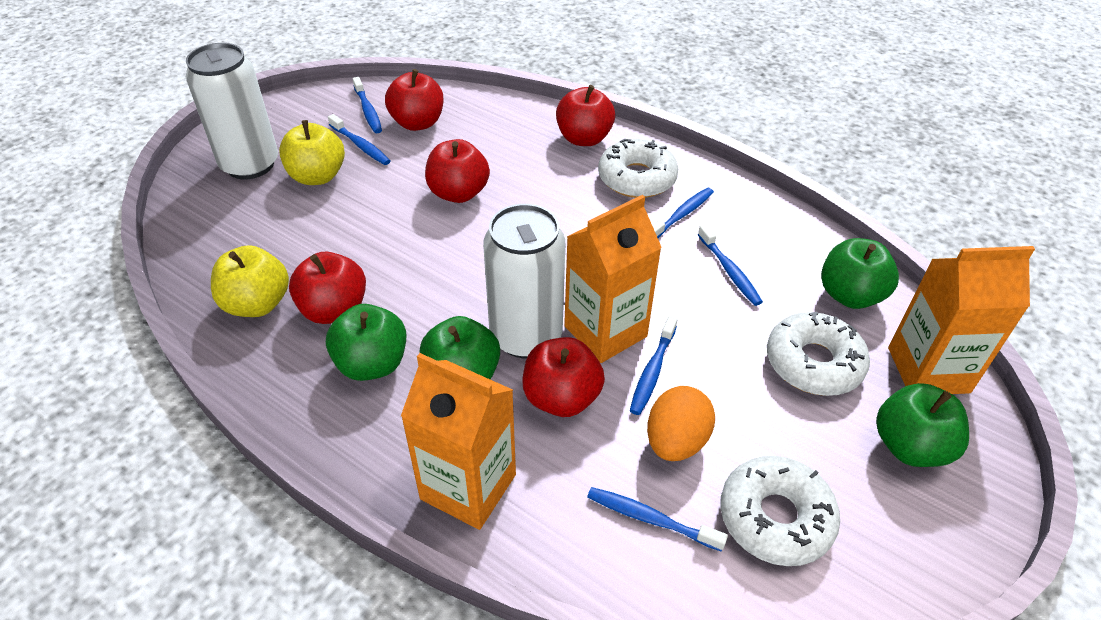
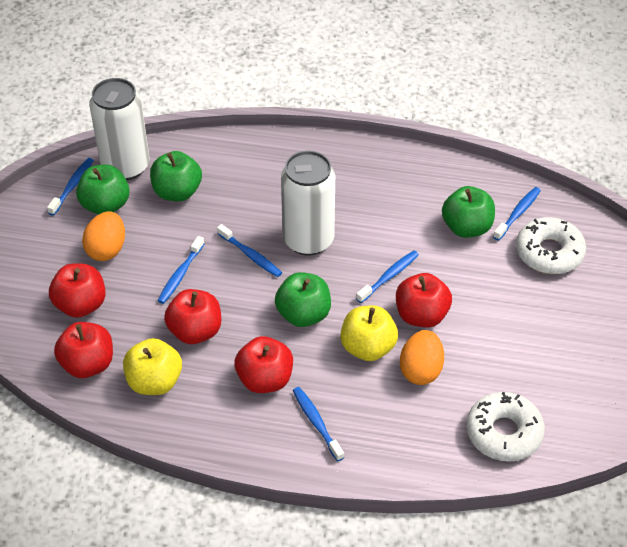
orange carton: 3 -> 0
orange egg: 1 -> 2
white donut: 3 -> 2

